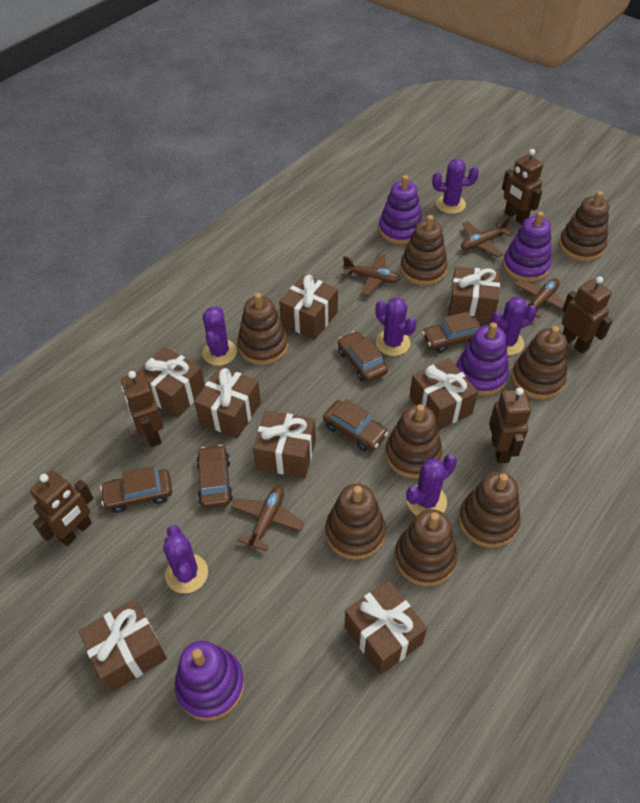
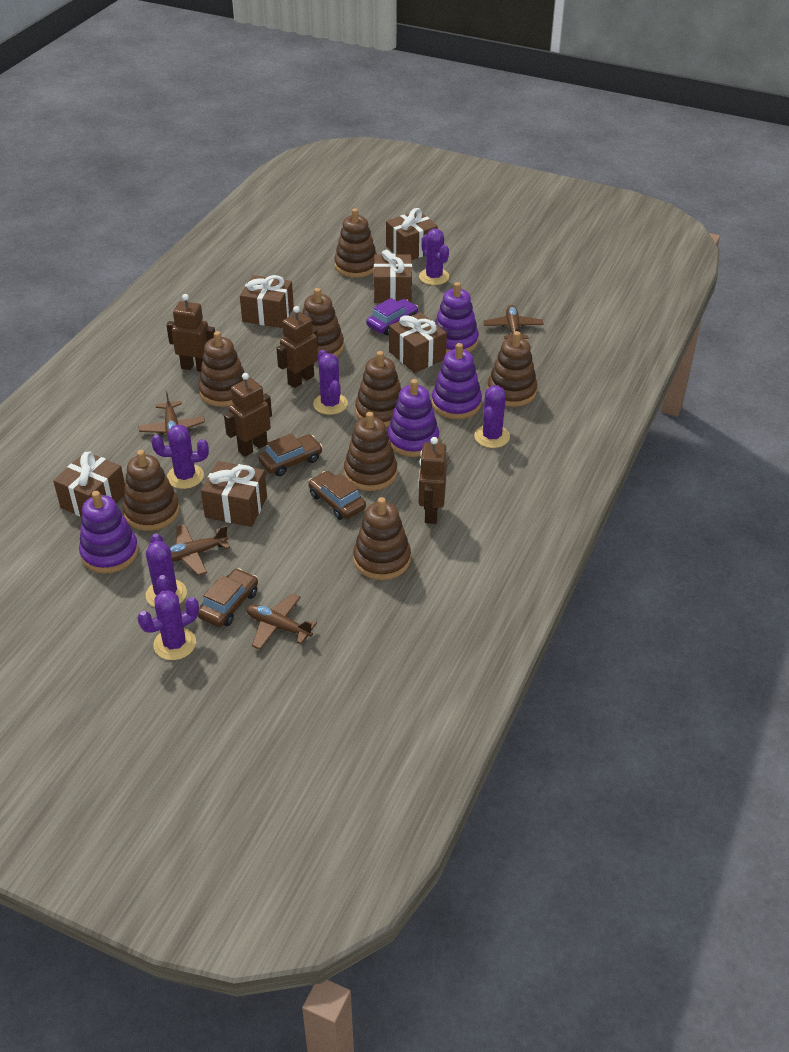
brown car: 5 -> 3
brown gift: 8 -> 6
brown robot: 5 -> 4
purple car: 0 -> 1

